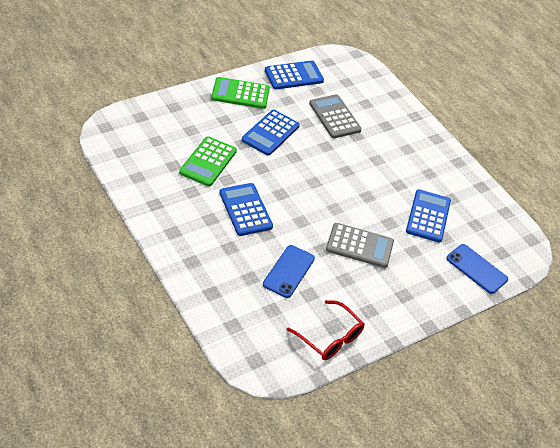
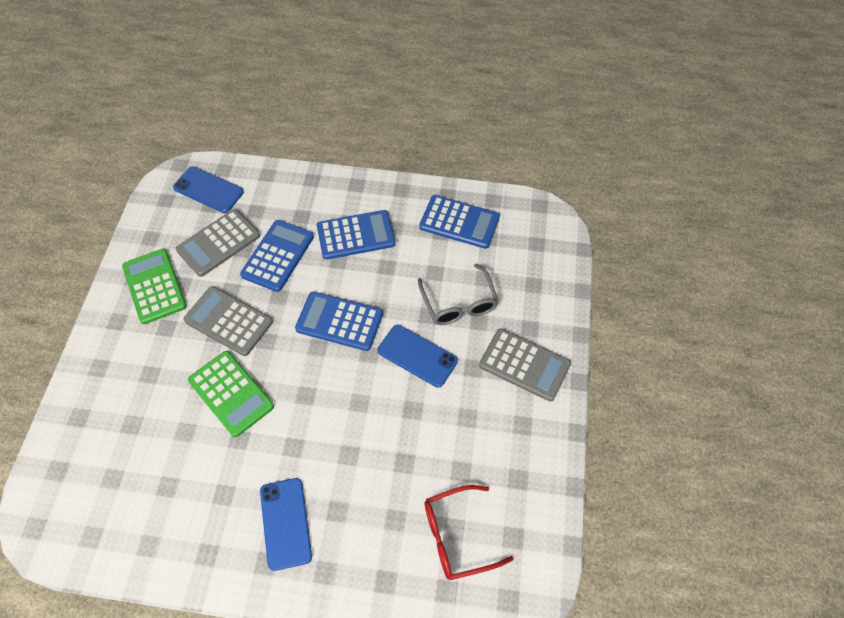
blue phone: 2 -> 3
grey calculator: 2 -> 3
grey glasses: 0 -> 1

